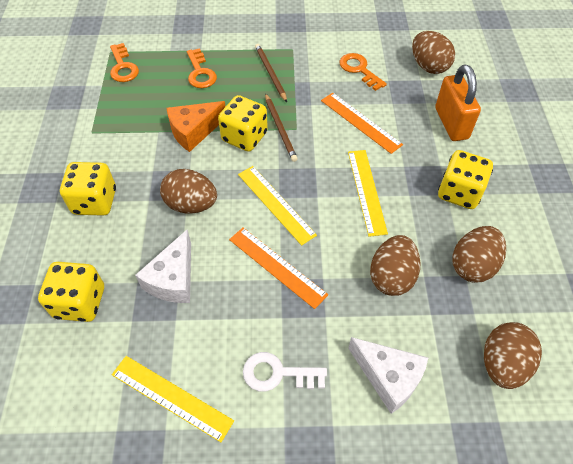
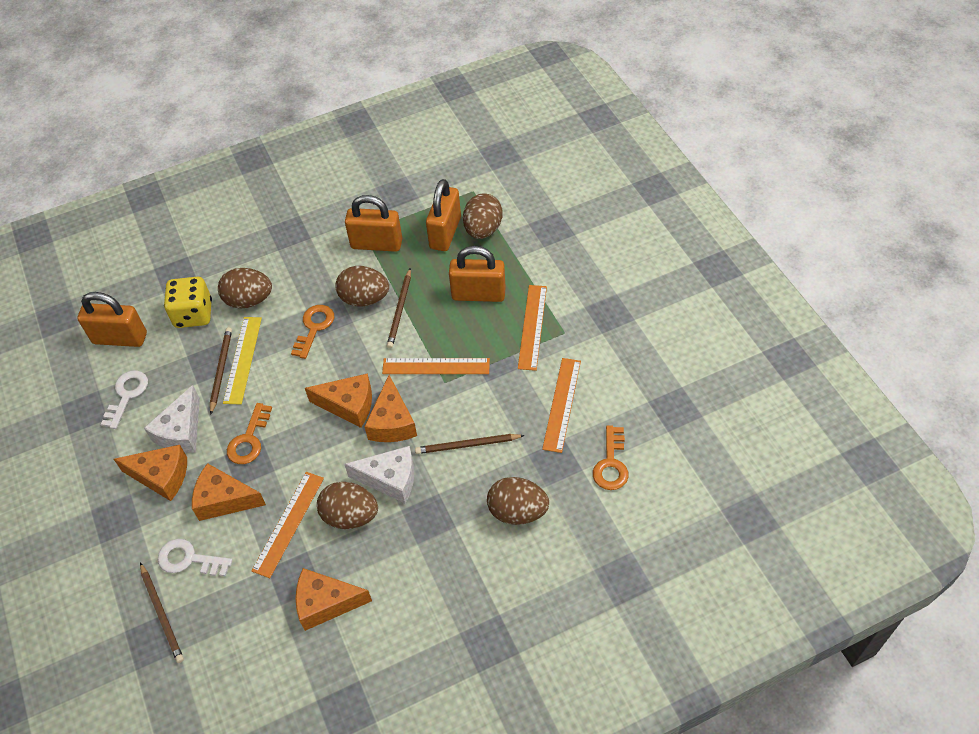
brown pencil: 2 -> 4
orange cheese: 1 -> 5
orange padlock: 1 -> 4
orange ruler: 2 -> 4
white key: 1 -> 2
yellow dice: 4 -> 1
yellow ruler: 3 -> 1

